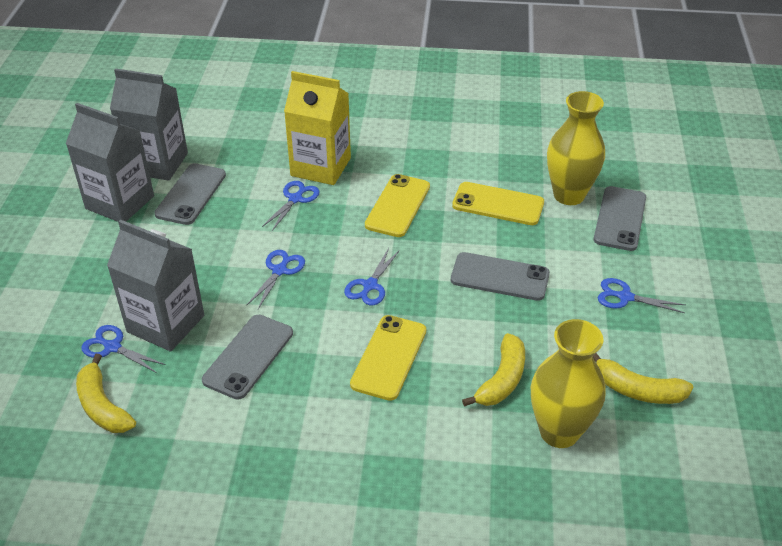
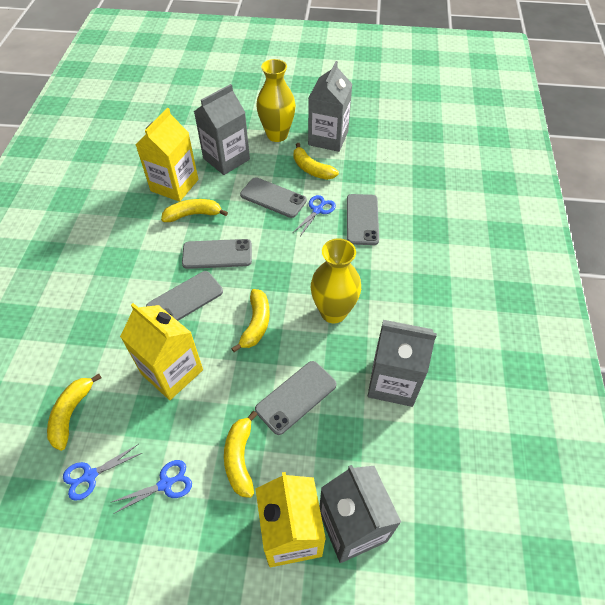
blue scissors: 5 -> 3
grey carton: 3 -> 4
grey phone: 4 -> 5
yellow banana: 3 -> 5
yellow carton: 1 -> 3
yellow phone: 3 -> 0

